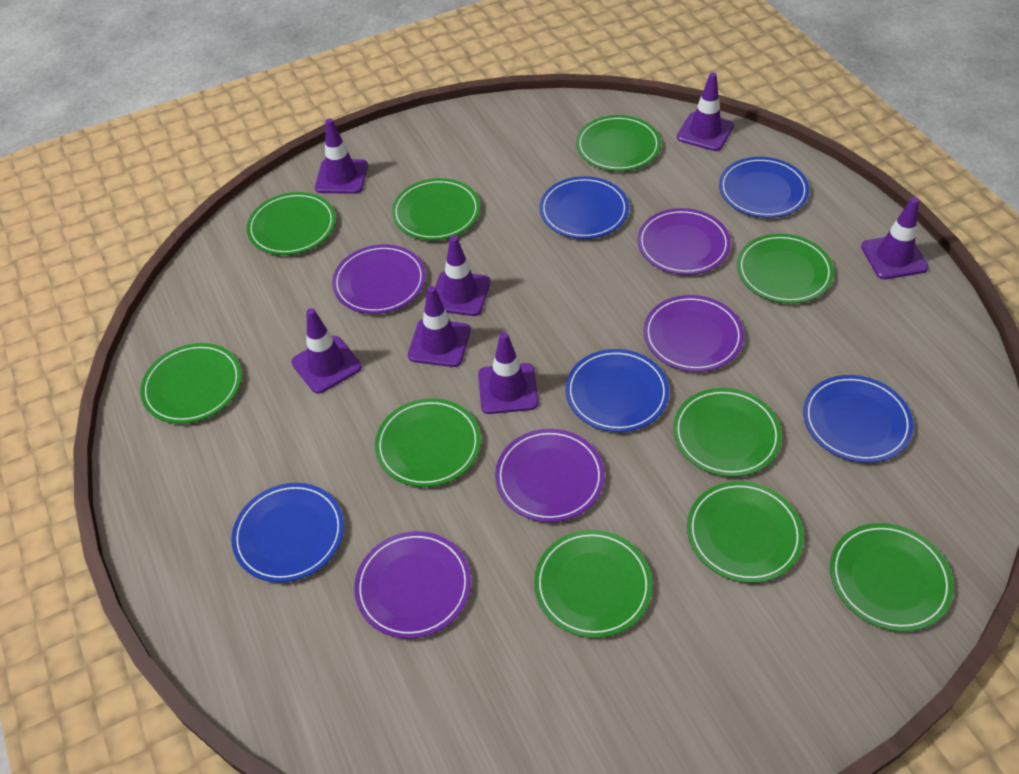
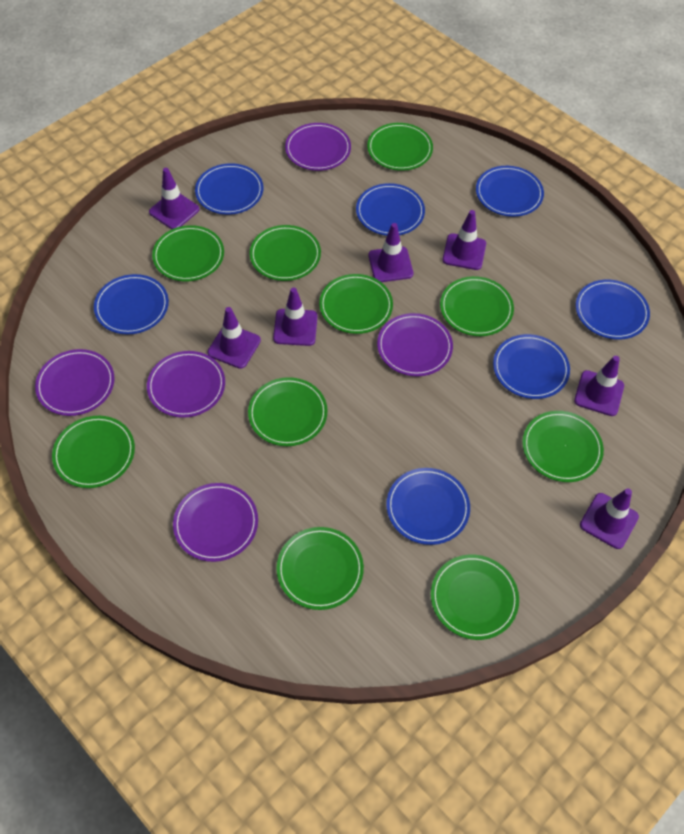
blue plate: 5 -> 7

